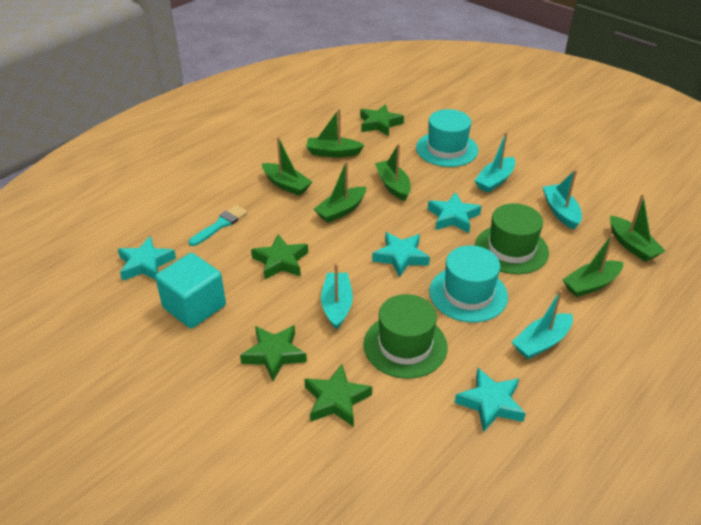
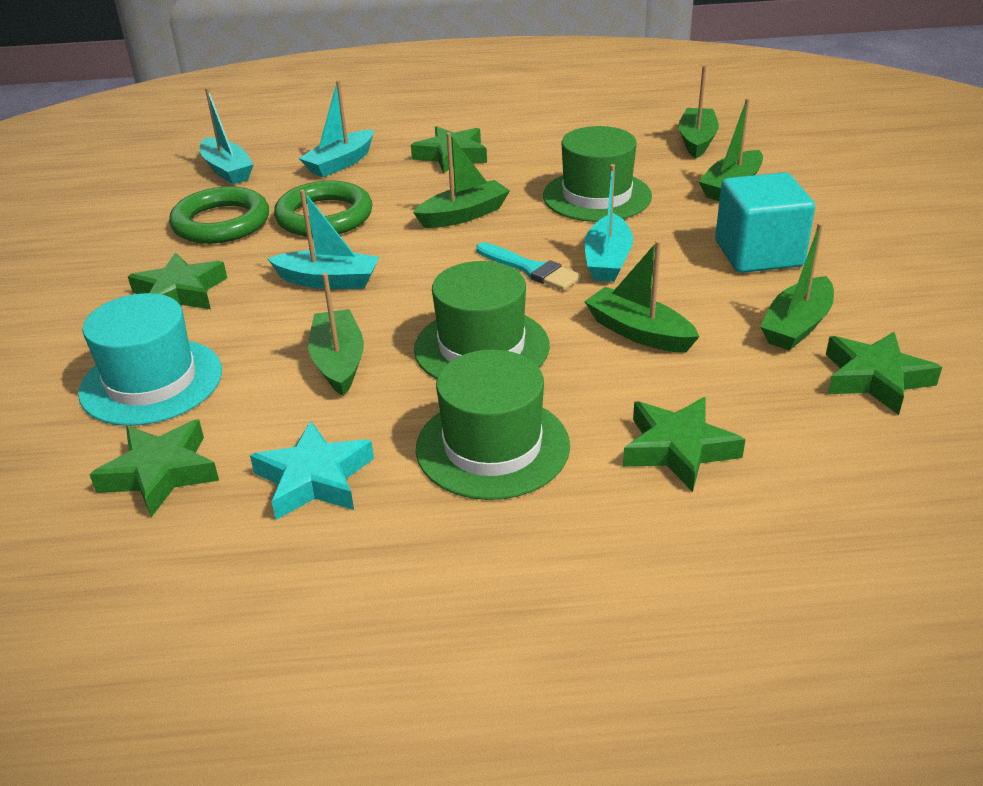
green hat: 2 -> 3
green ring: 0 -> 2
green star: 4 -> 5
turquoise hat: 2 -> 1
turquoise star: 4 -> 1

